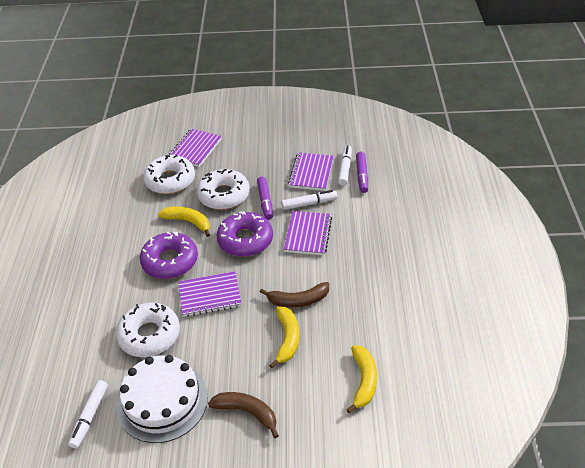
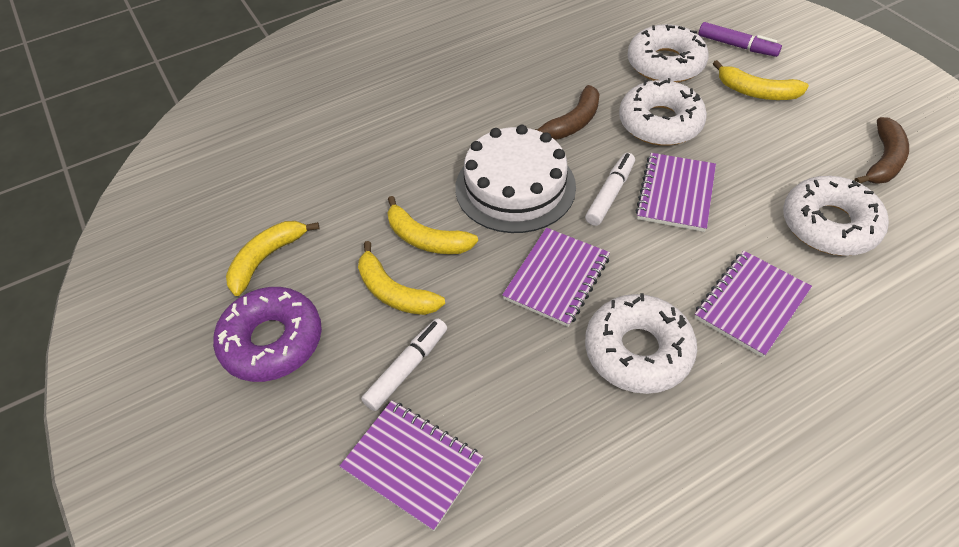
purple donut: 2 -> 1
purple marker: 2 -> 1
white donut: 3 -> 4
white marker: 3 -> 2
yellow banana: 3 -> 4

